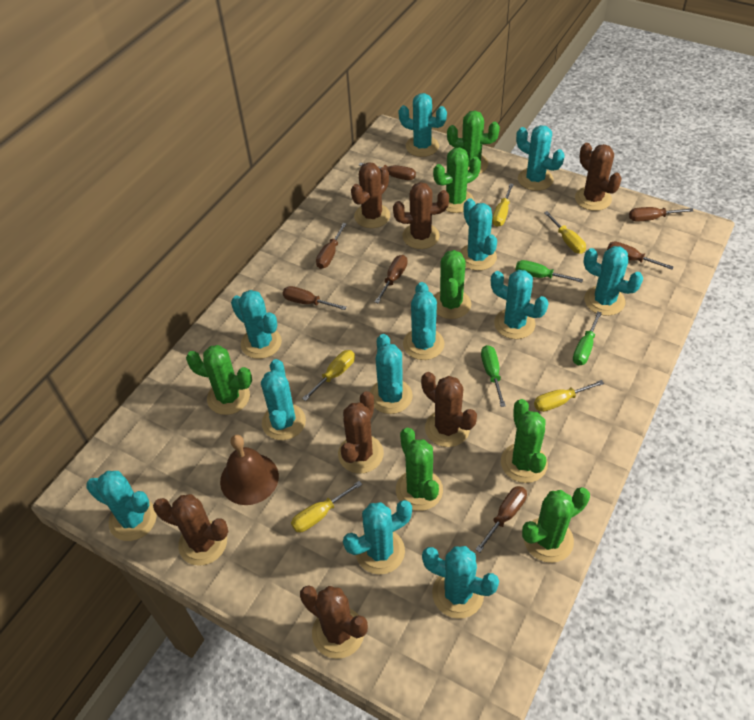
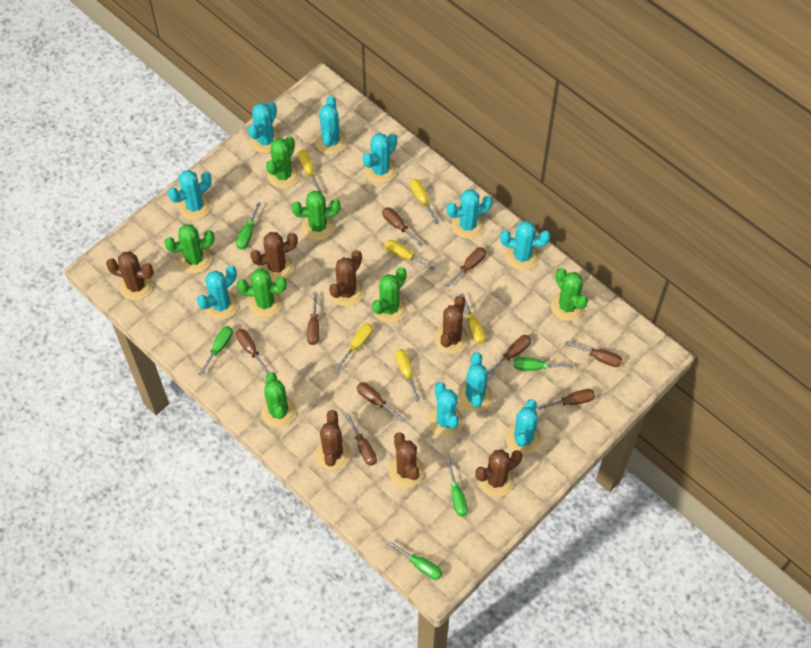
brown bell: 1 -> 0
brown screwdriver: 7 -> 9
green screwdriver: 3 -> 5
turquoise cactus: 12 -> 10
yellow screwdriver: 5 -> 6

